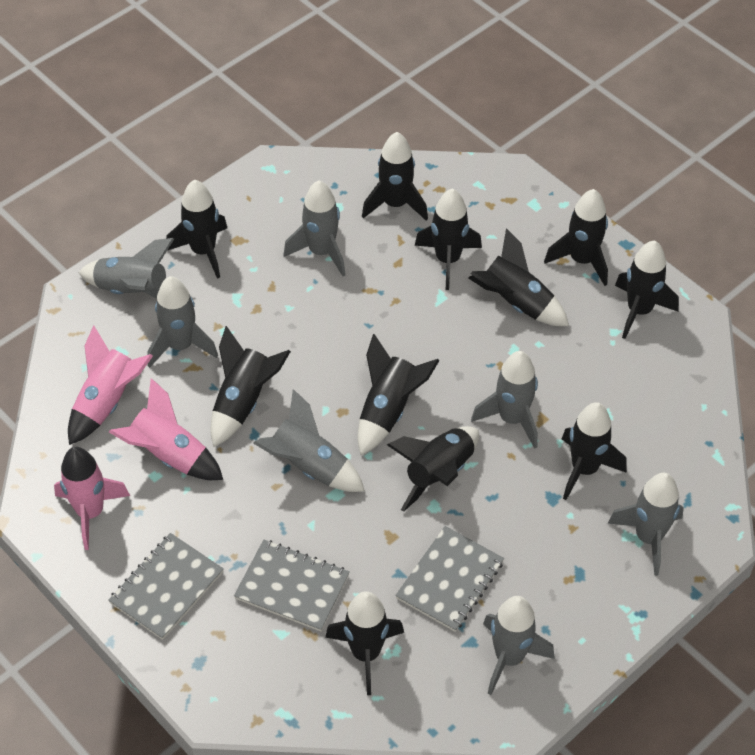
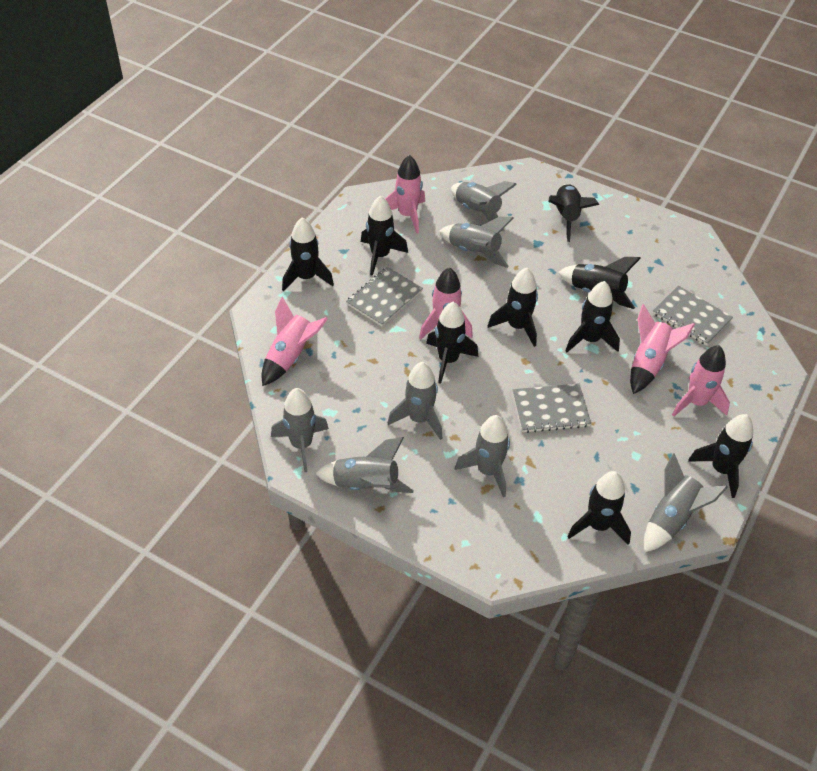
black rocket: 11 -> 9
pink rocket: 3 -> 5

